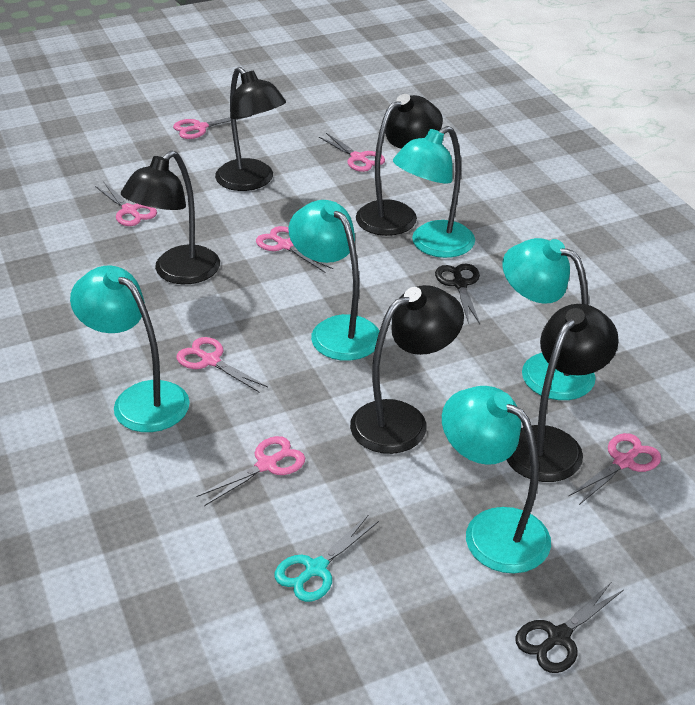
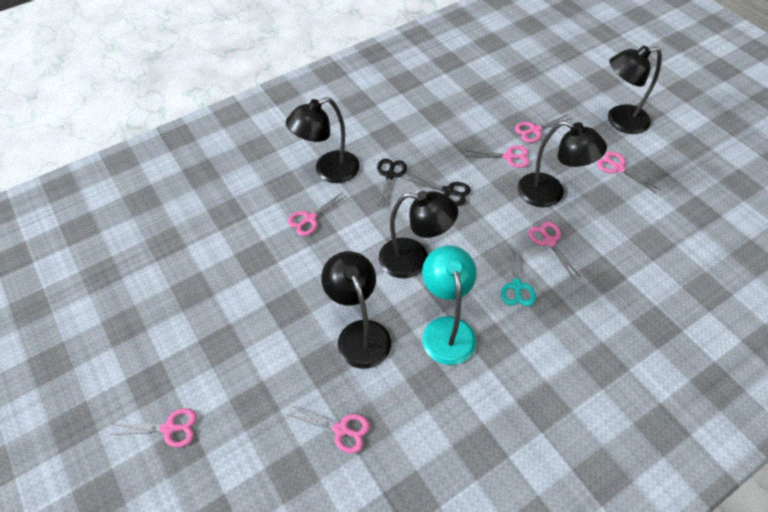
turquoise lamp: 5 -> 1

